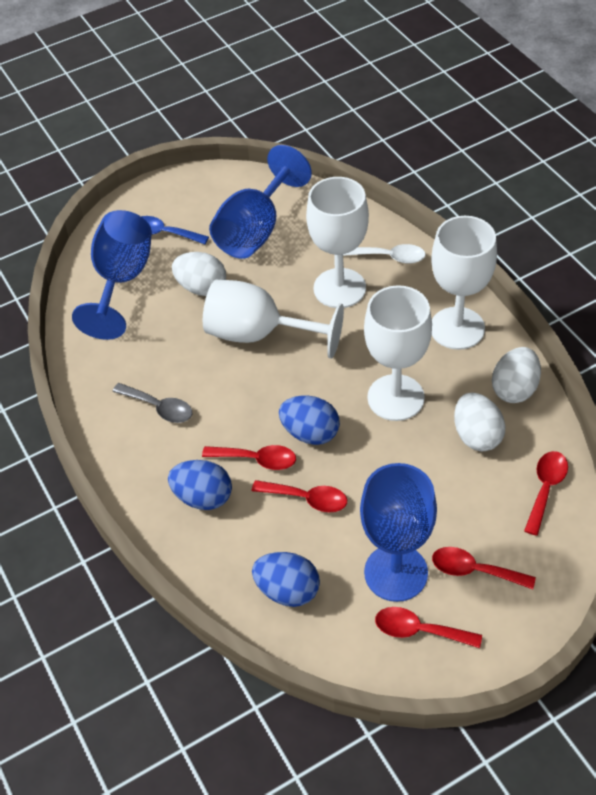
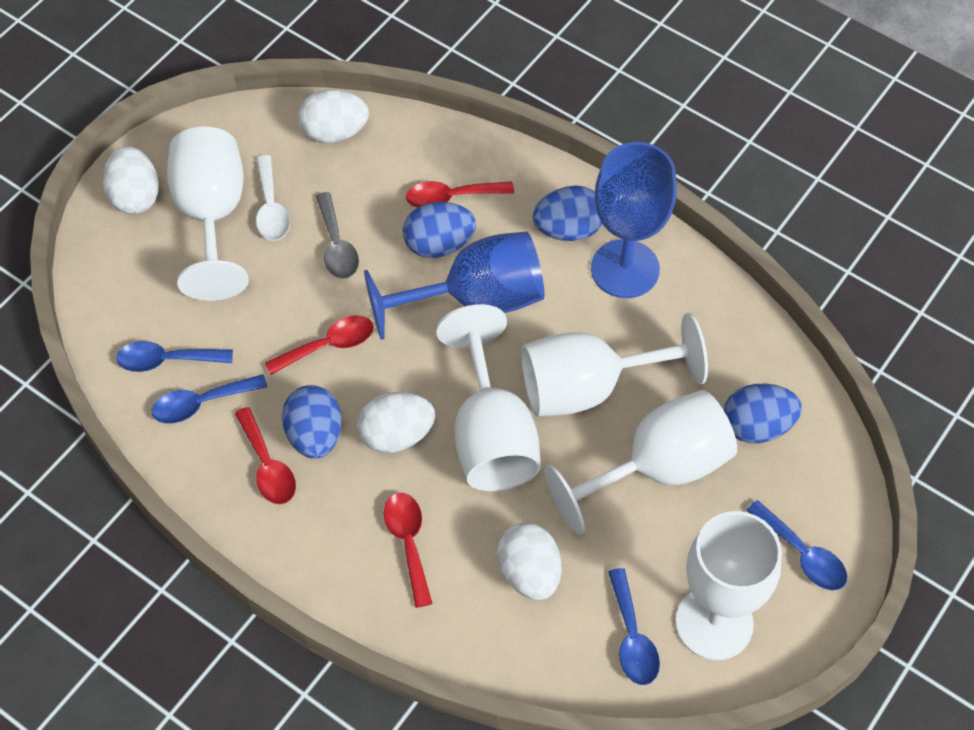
blue egg: 3 -> 4
blue goblet: 3 -> 2
blue spoon: 1 -> 4
red spoon: 5 -> 4
white egg: 3 -> 4
white goblet: 4 -> 5

